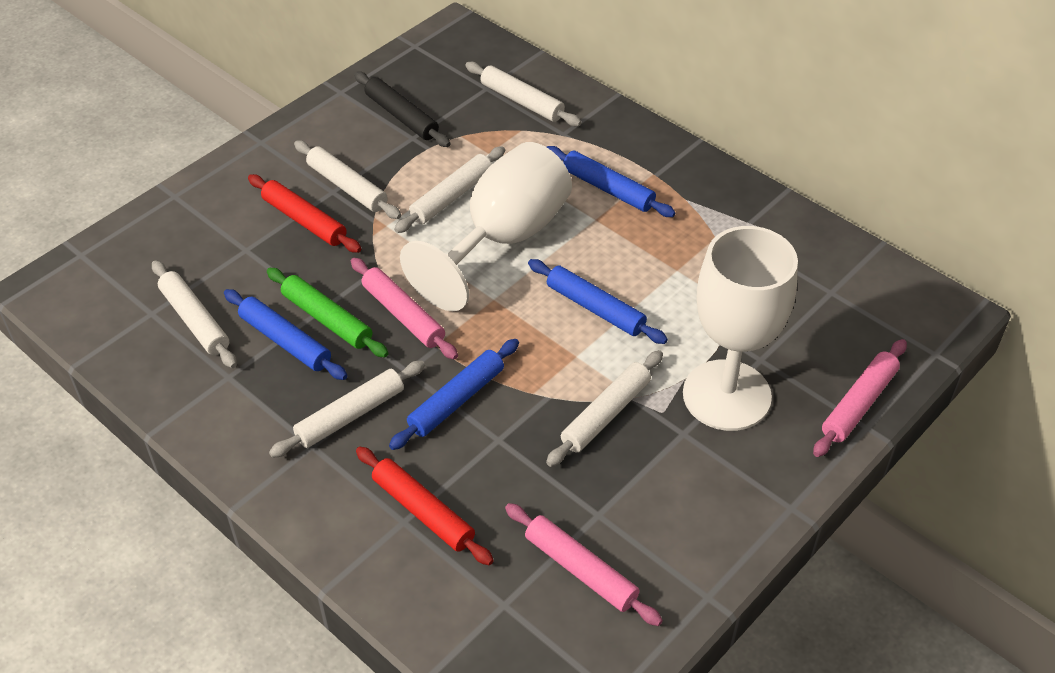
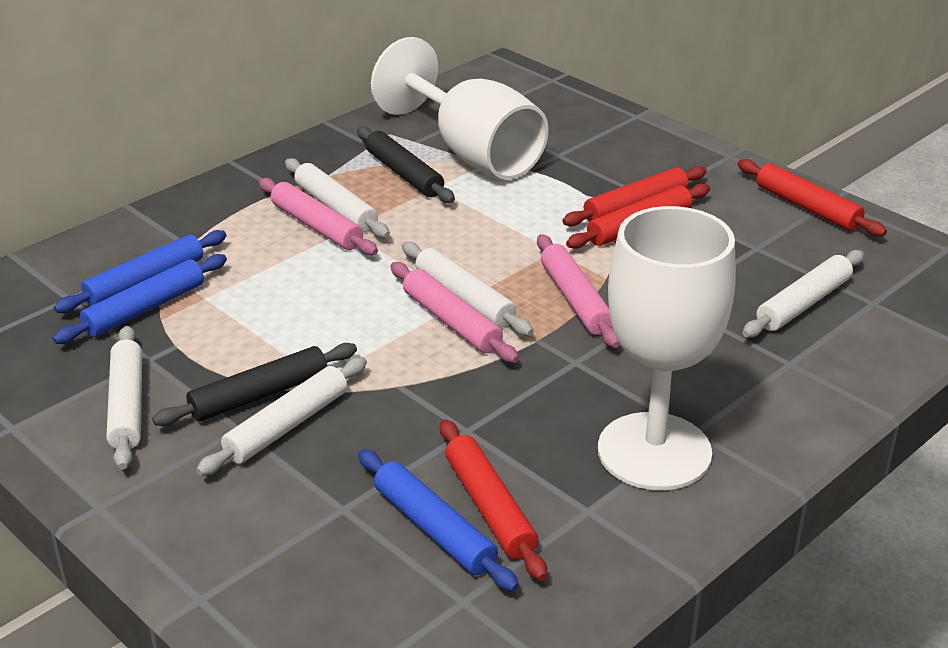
black rolling pin: 1 -> 2
blue rolling pin: 4 -> 3
green rolling pin: 1 -> 0
red rolling pin: 2 -> 4
white rolling pin: 6 -> 5

